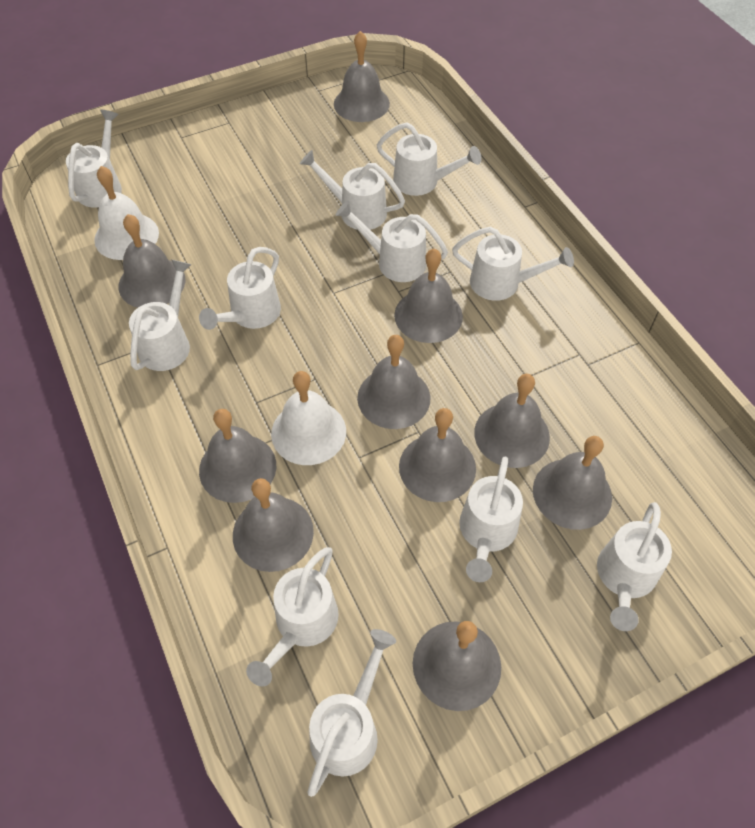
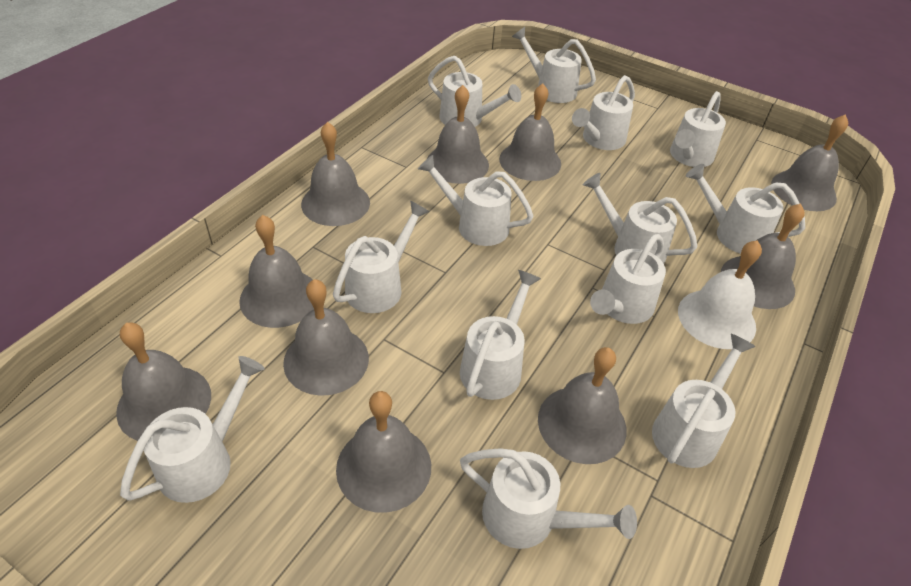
white bell: 2 -> 1
white watering can: 11 -> 13

